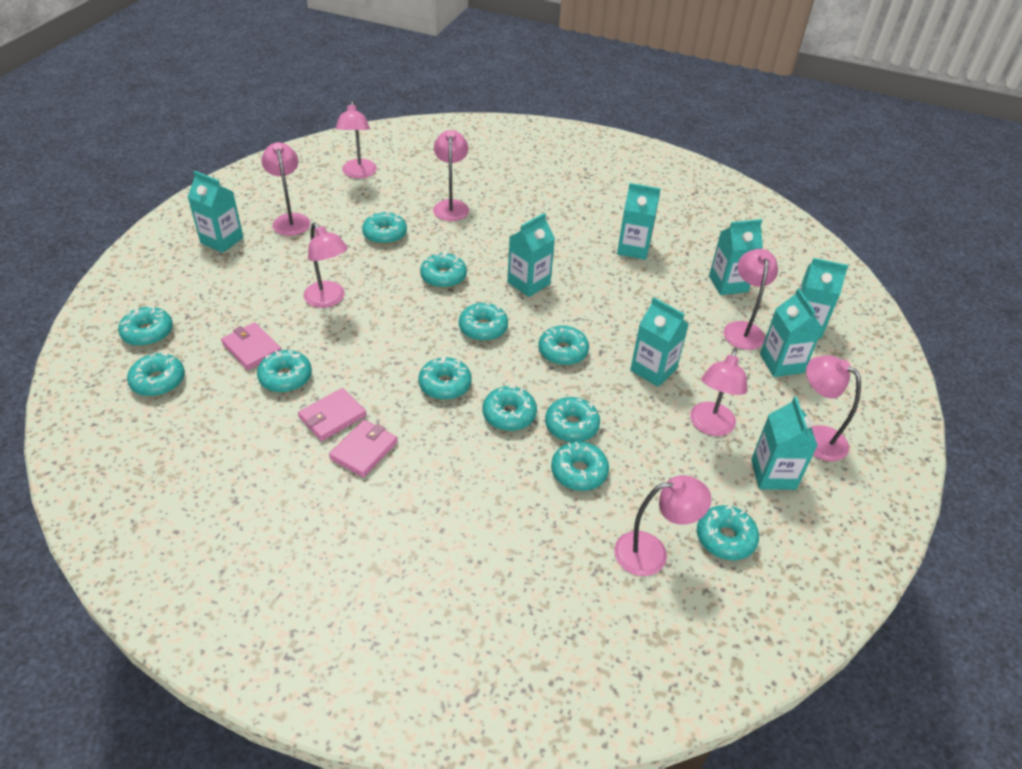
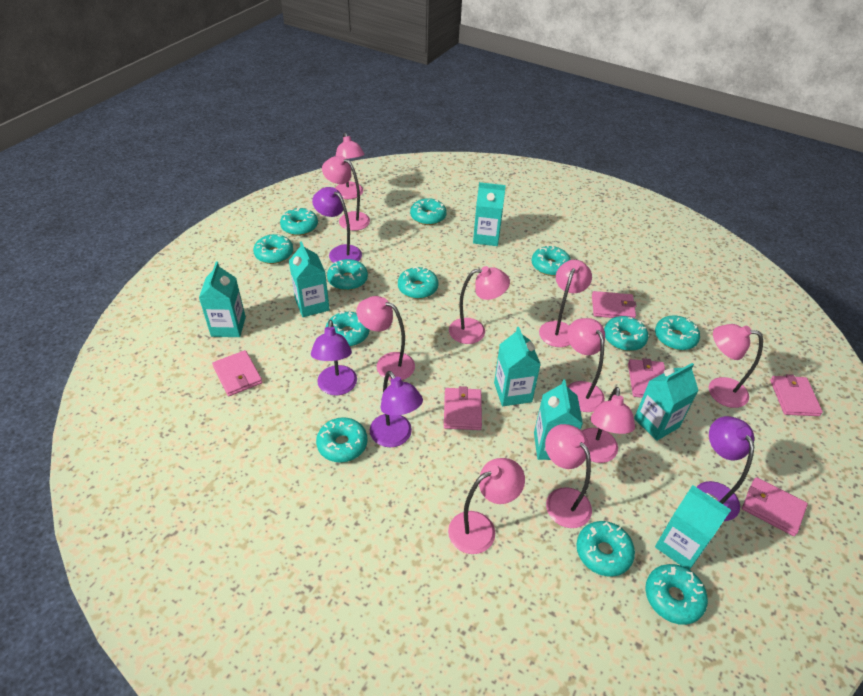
pink lamp: 8 -> 10
pink wallet: 3 -> 6
purple lamp: 0 -> 4
turquoise carton: 8 -> 7

